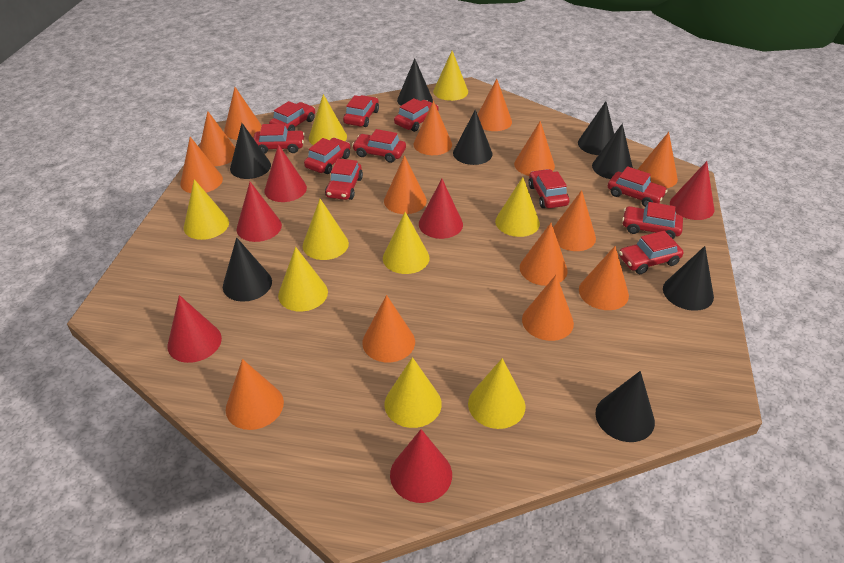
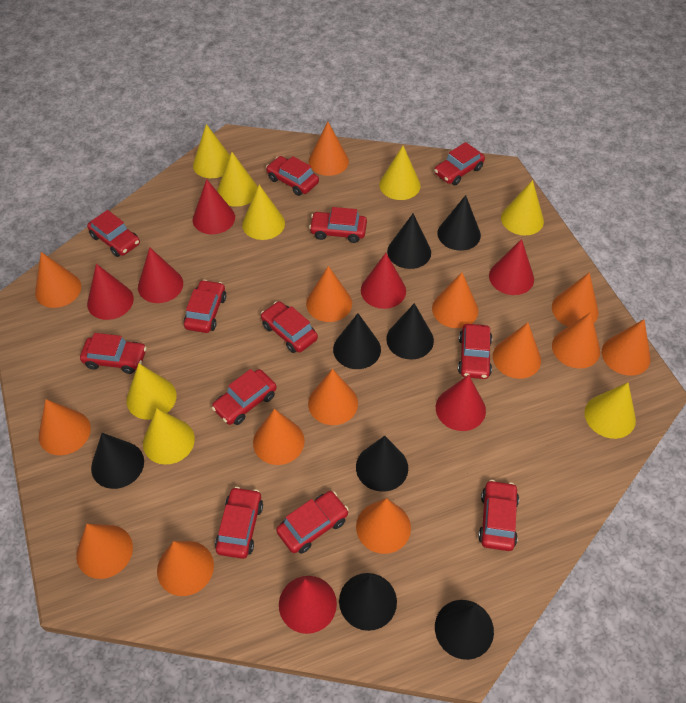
red car: 11 -> 12
red cone: 6 -> 7
yellow cone: 9 -> 8

